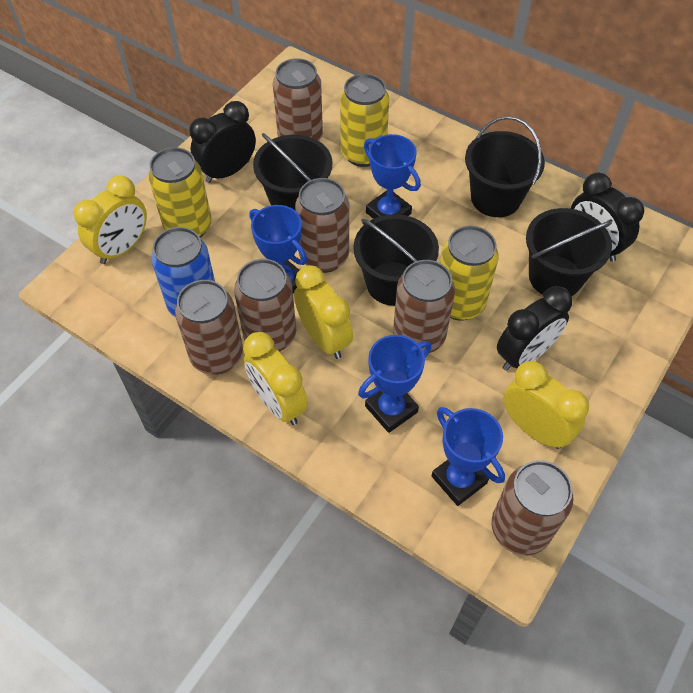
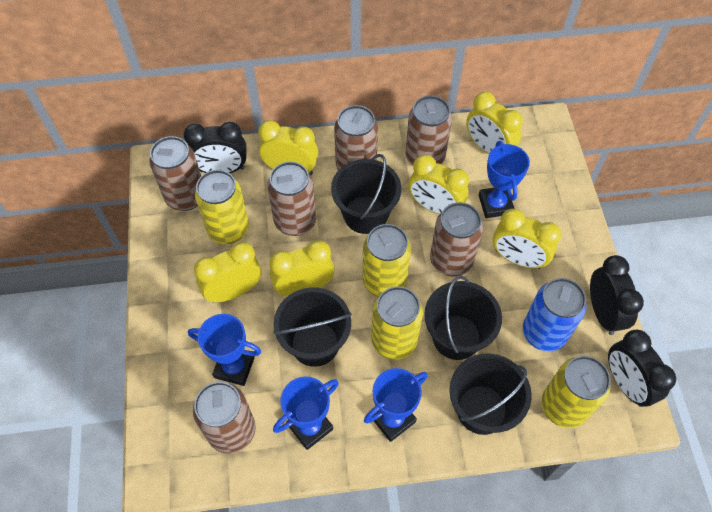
yellow can: 3 -> 4
yellow clock: 4 -> 6

